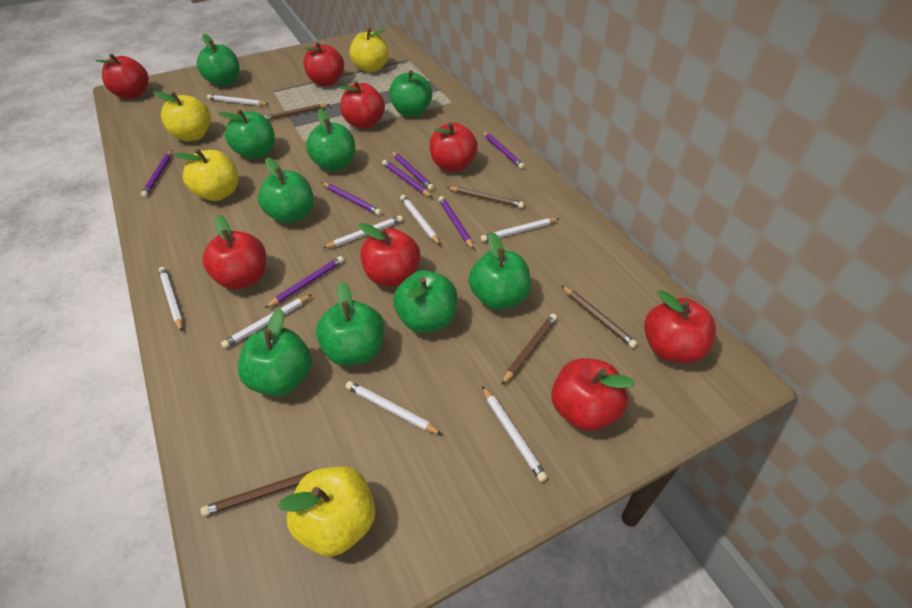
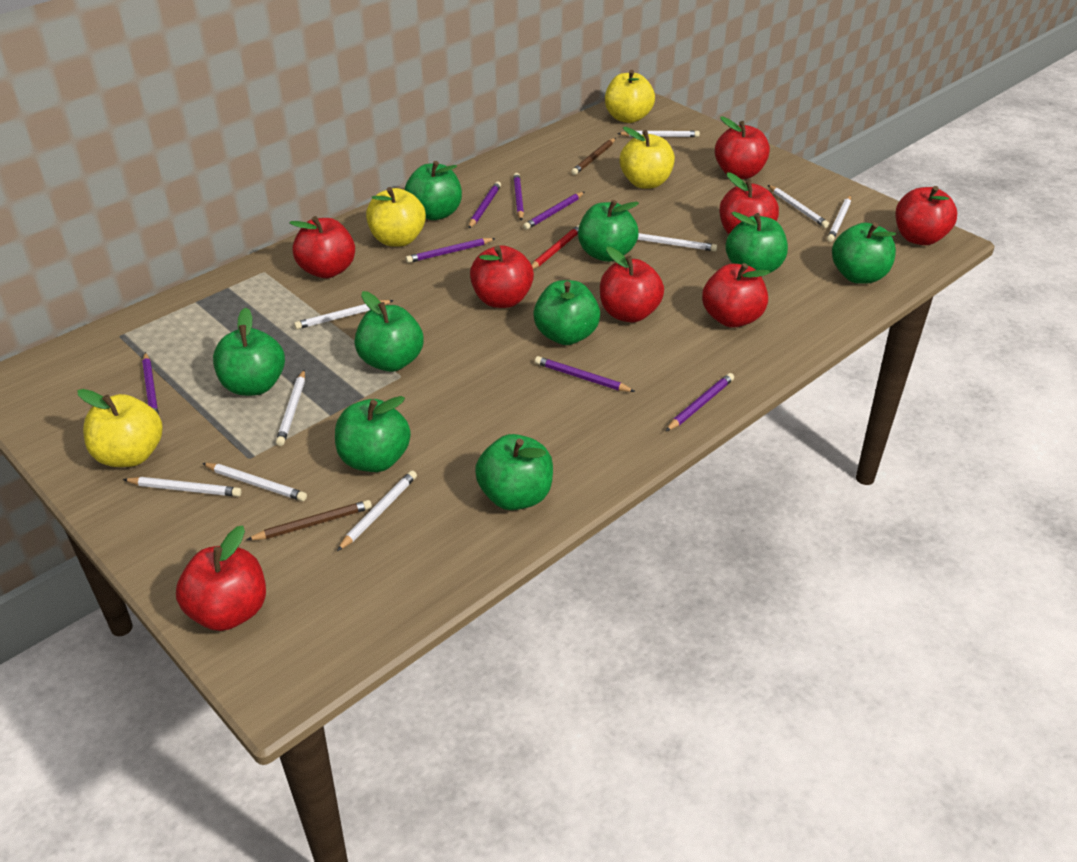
brown pencil: 5 -> 2
red pencil: 0 -> 1
white pencil: 8 -> 9

